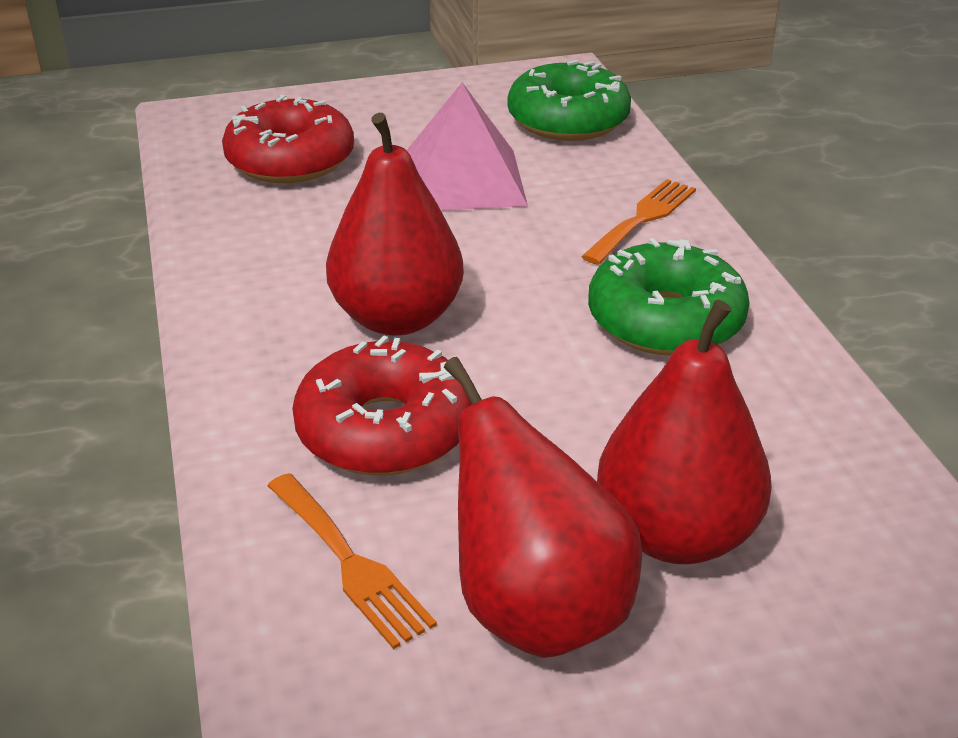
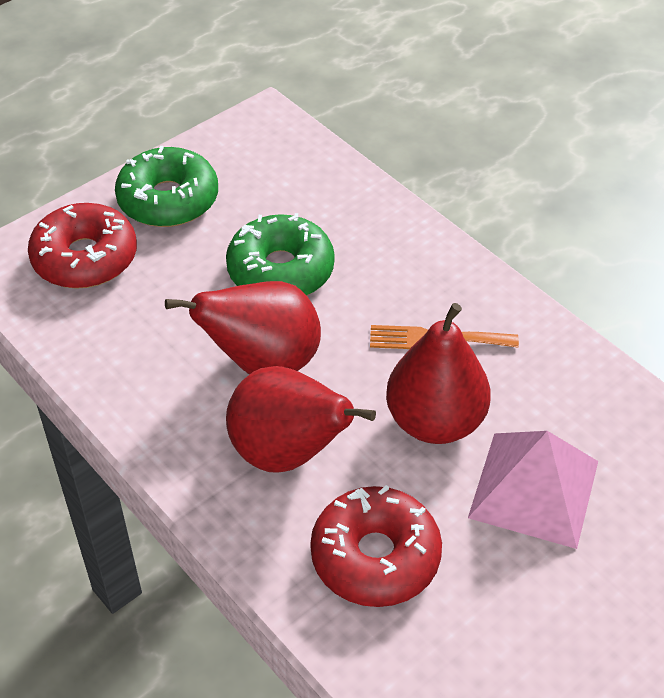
orange fork: 2 -> 1

